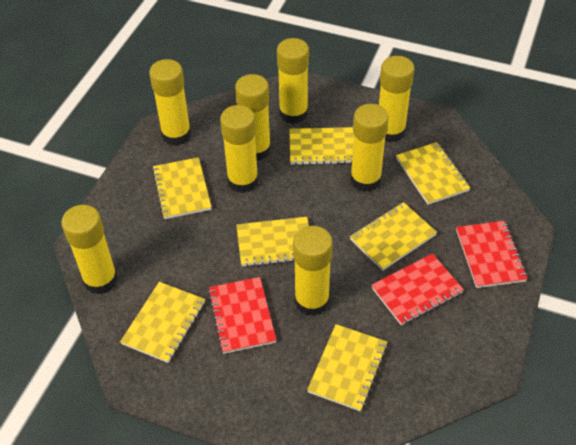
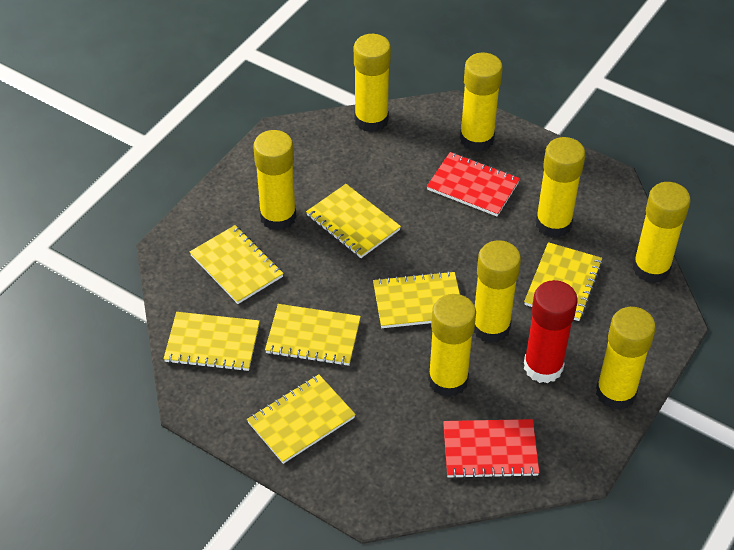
red glue stick: 0 -> 1
red notebook: 3 -> 2

